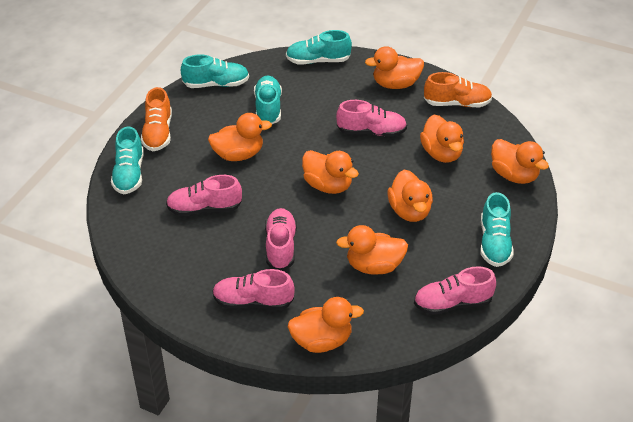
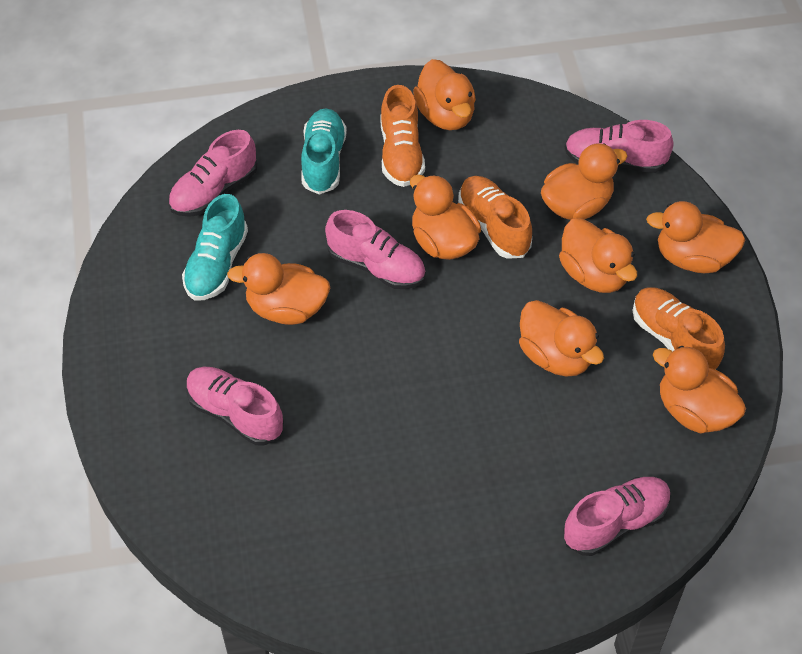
orange shoe: 2 -> 3
turquoise shoe: 5 -> 2

